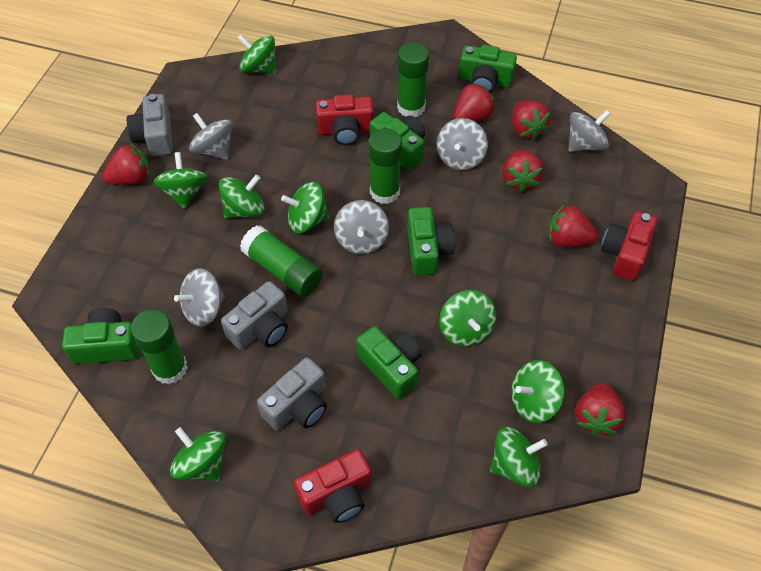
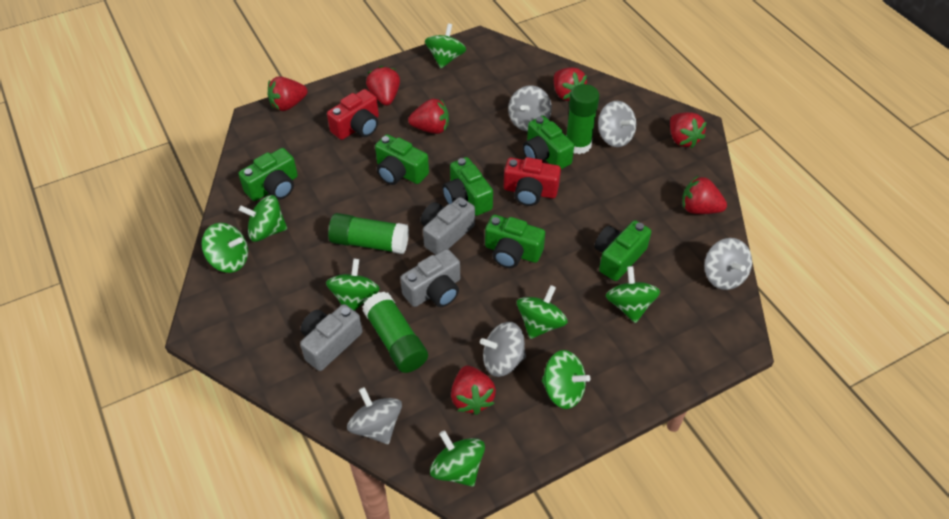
green camera: 5 -> 6
green glue stick: 4 -> 3
red camera: 3 -> 2
red strawberry: 6 -> 7

